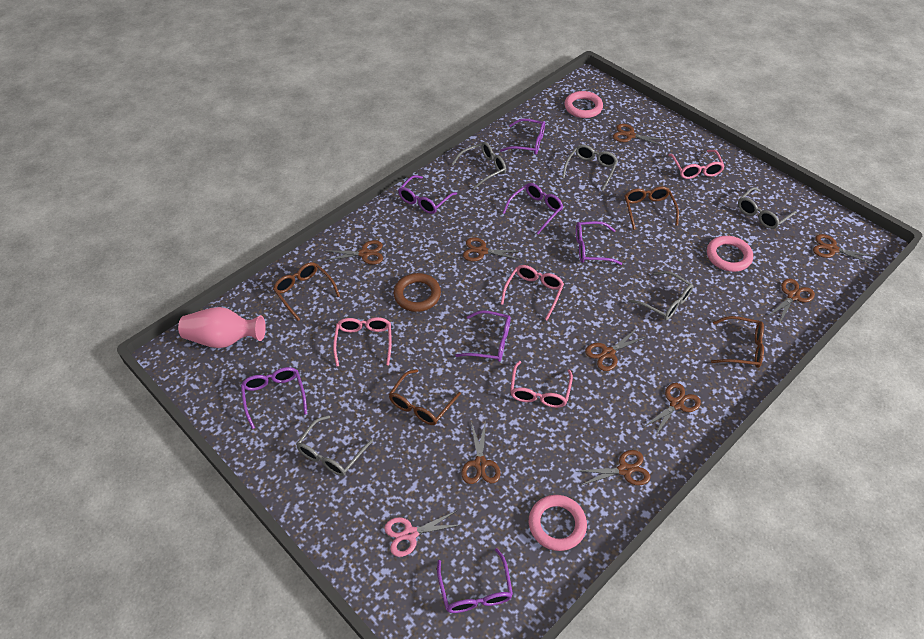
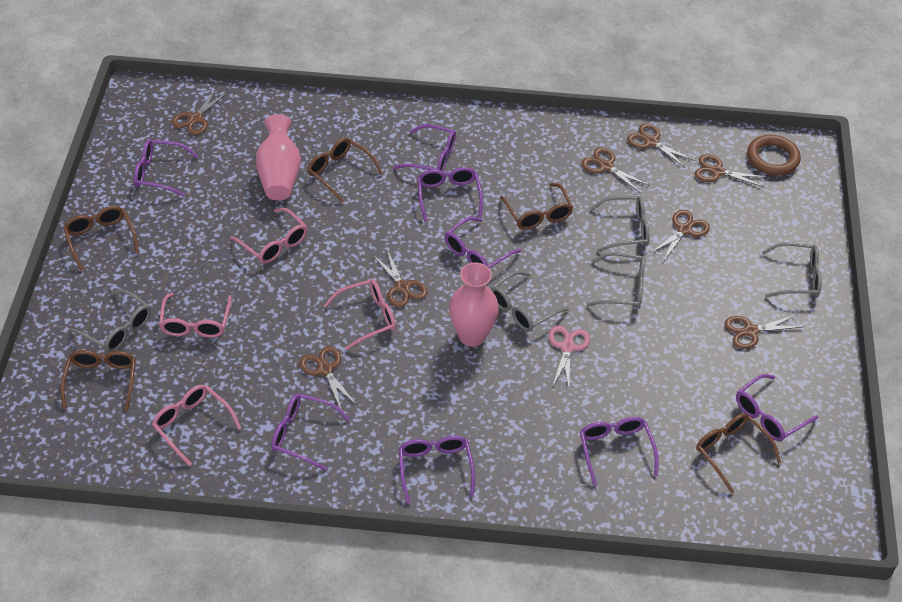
brown glasses: 4 -> 5
brown scissors: 9 -> 8
pink ring: 3 -> 0
pink vase: 1 -> 2
purple glasses: 7 -> 8

